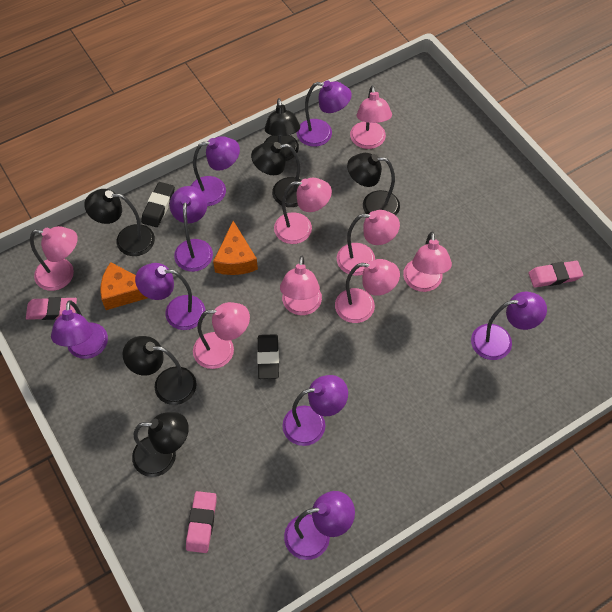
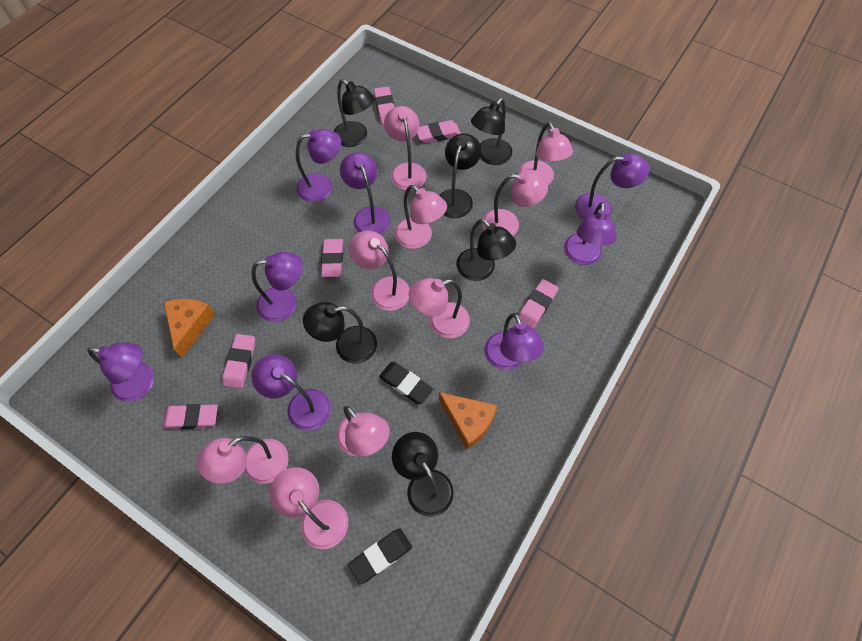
pink eraser: 3 -> 6
pink lamp: 8 -> 9

